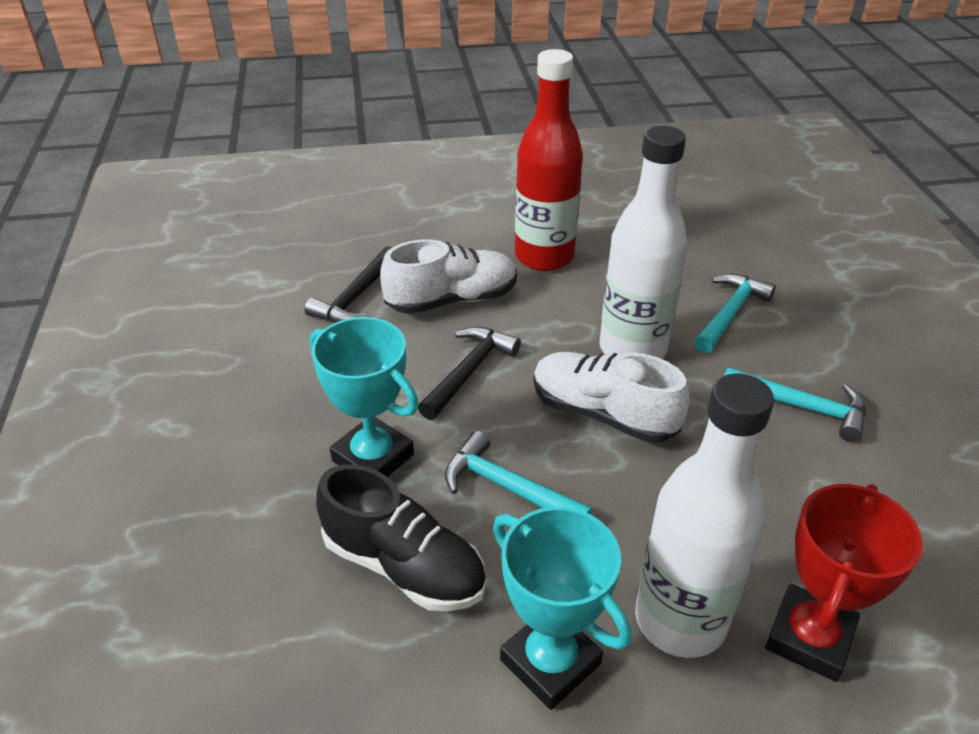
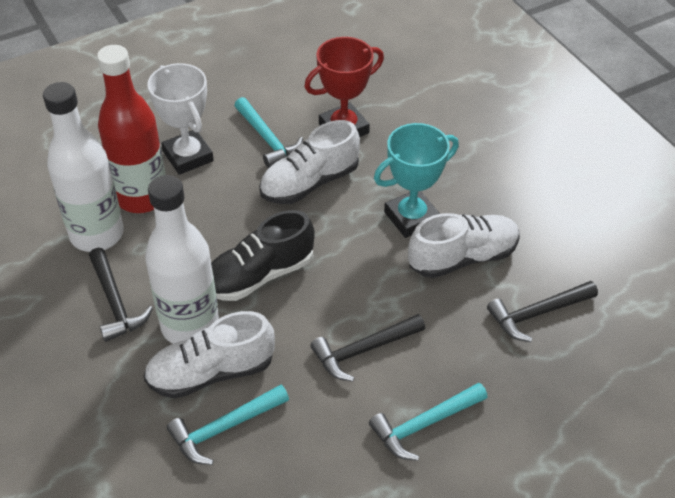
black hammer: 2 -> 3
turquoise trophy: 2 -> 1
white shoe: 2 -> 3
white trophy: 0 -> 1

